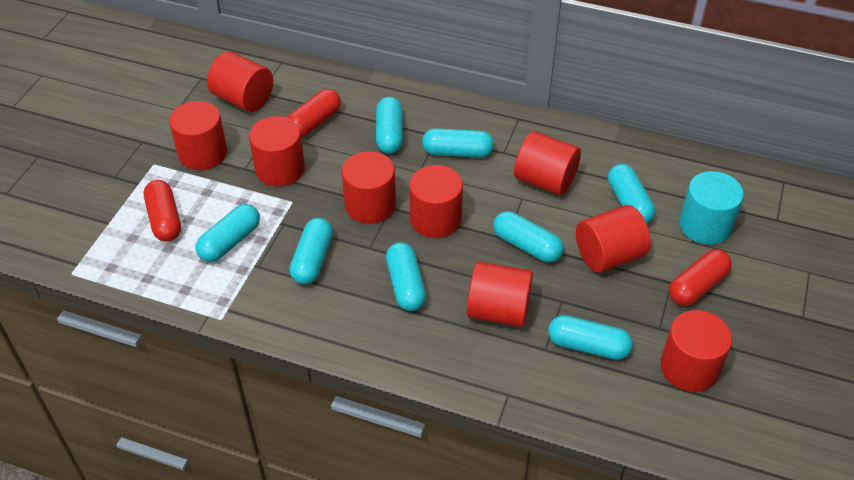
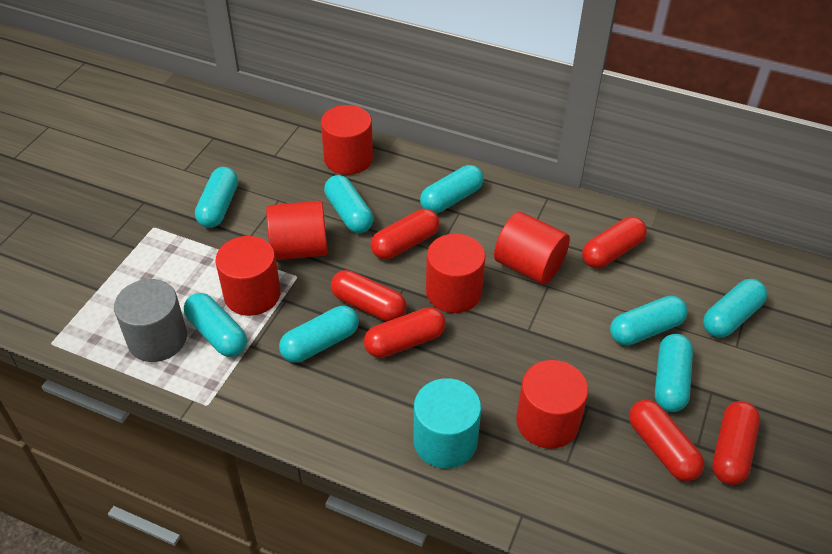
grey cylinder: 0 -> 1
red capsule: 3 -> 6
red cylinder: 9 -> 6

